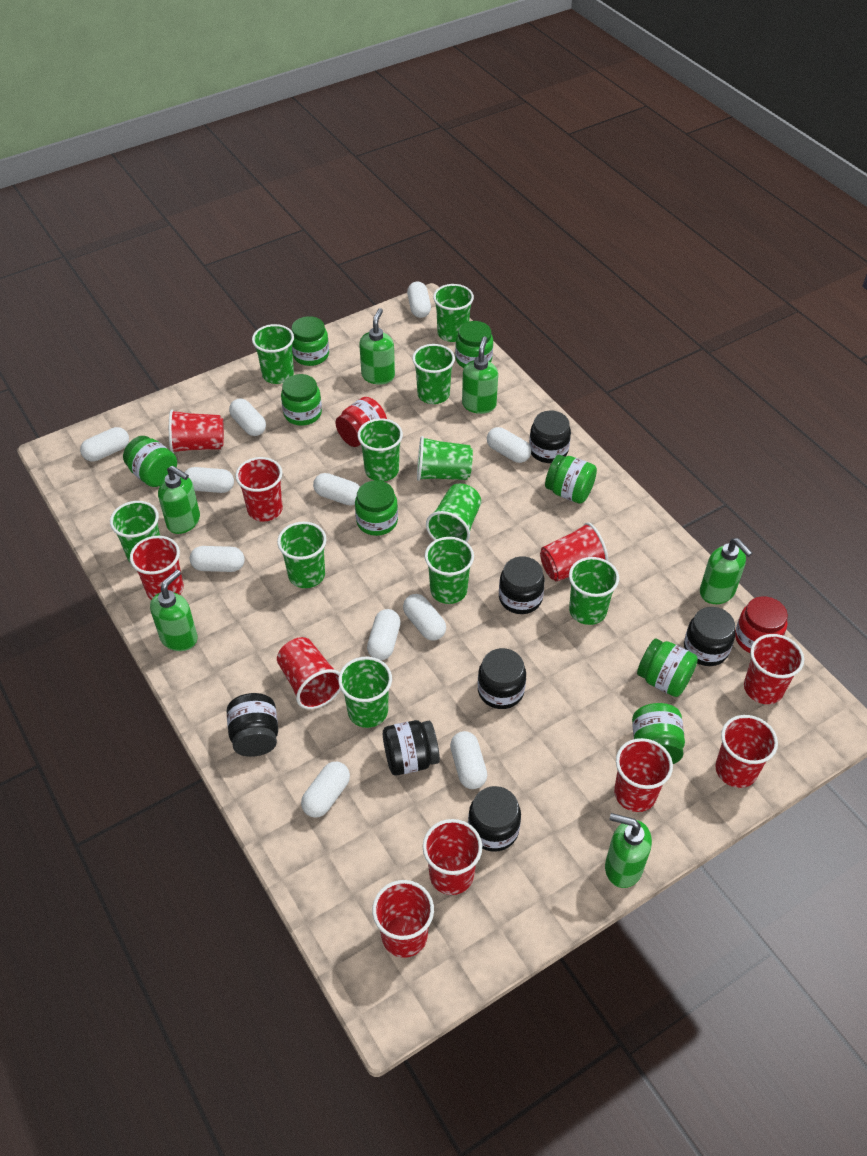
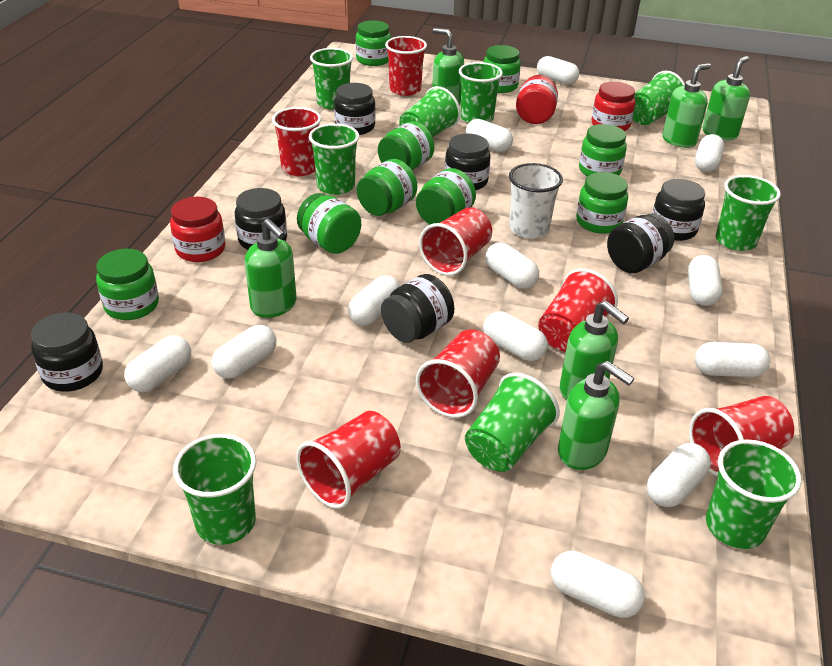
green cup: 11 -> 9
green jar: 8 -> 9
red cup: 10 -> 7
red jar: 2 -> 3
white capsule: 11 -> 12
white cup: 0 -> 1

